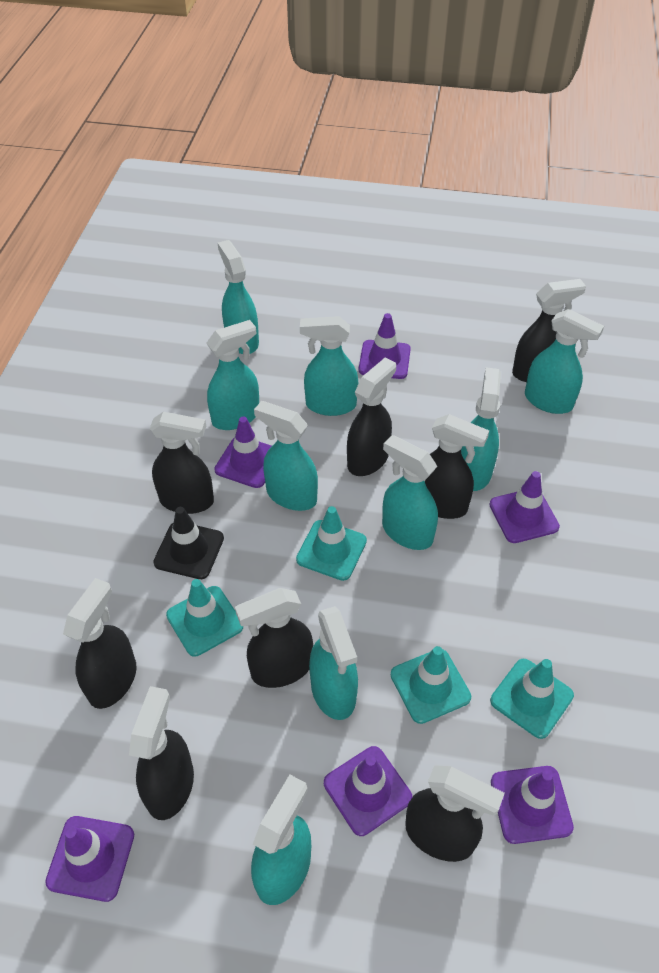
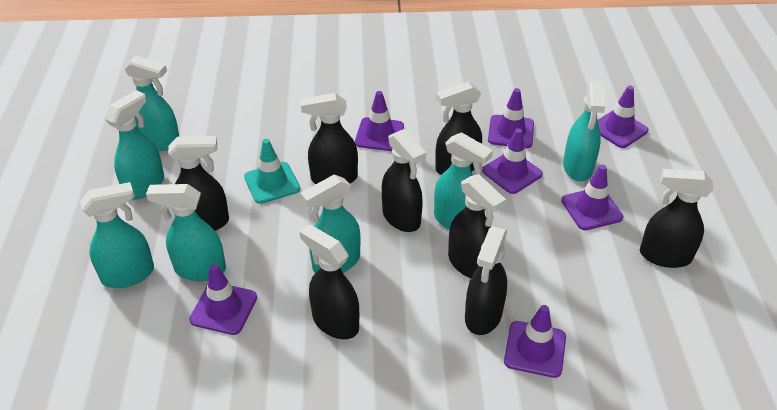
black traffic cone: 1 -> 0
purple traffic cone: 6 -> 7
turquoise spray bottle: 9 -> 7
turquoise traffic cone: 4 -> 1

